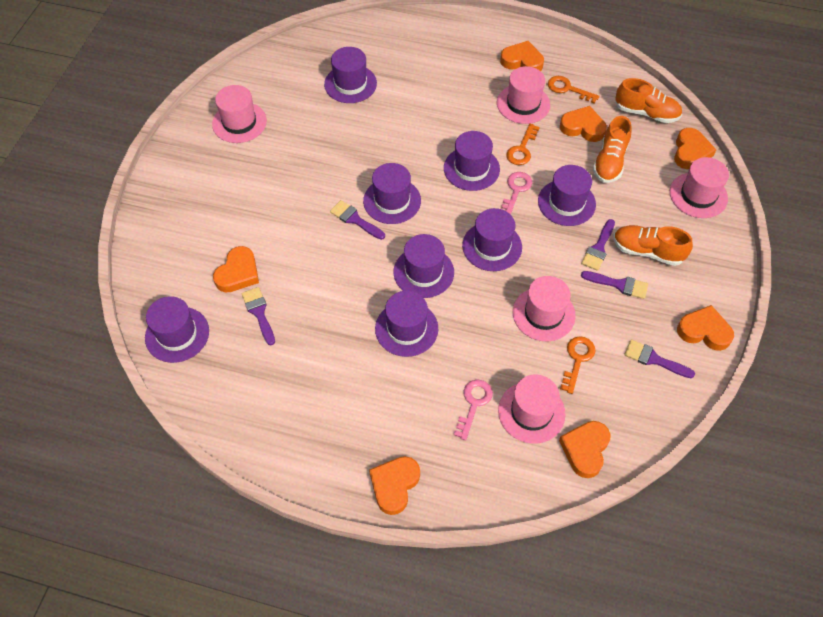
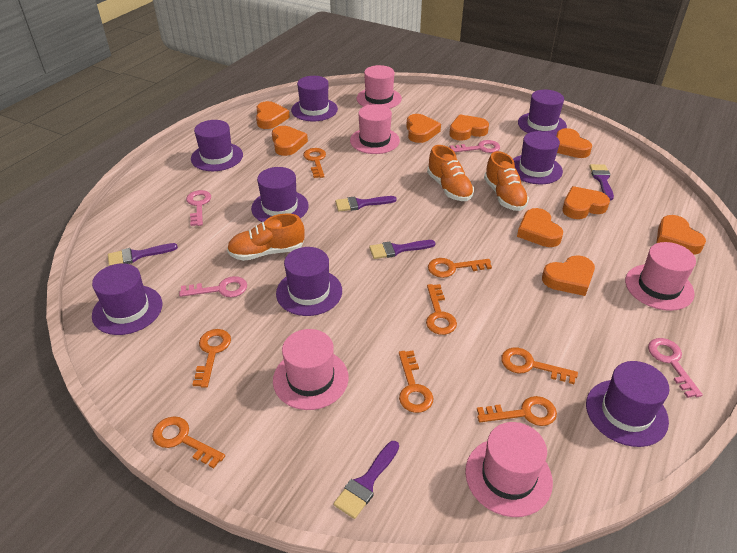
orange heart: 7 -> 9
orange key: 3 -> 8
pink key: 2 -> 4

